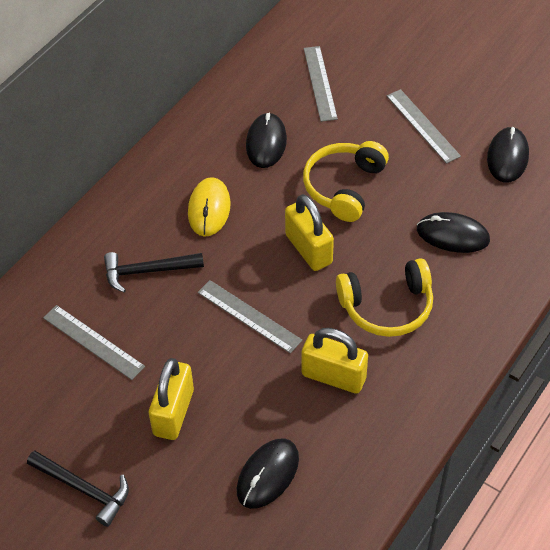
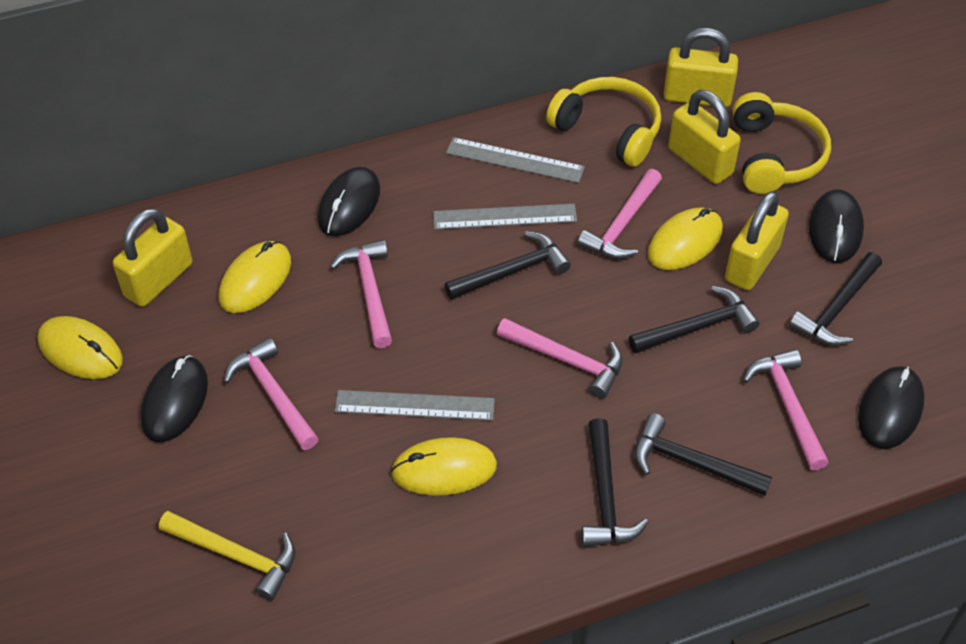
black hammer: 2 -> 5
grey ruler: 4 -> 3
pink hammer: 0 -> 5
yellow hammer: 0 -> 1
yellow mouse: 1 -> 4
yellow padlock: 3 -> 4

